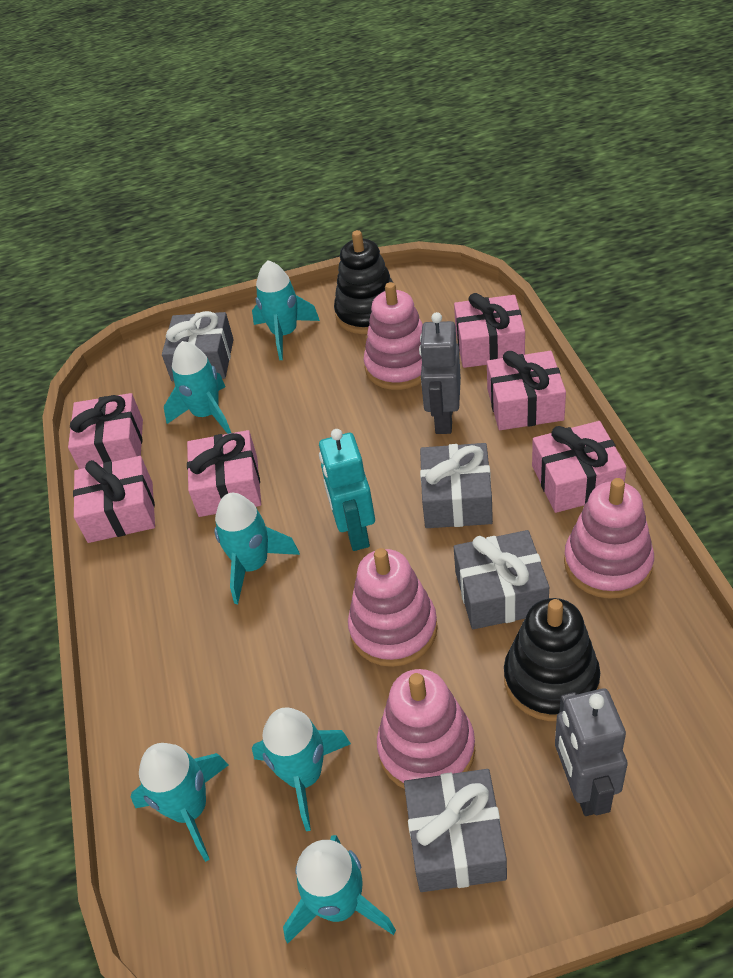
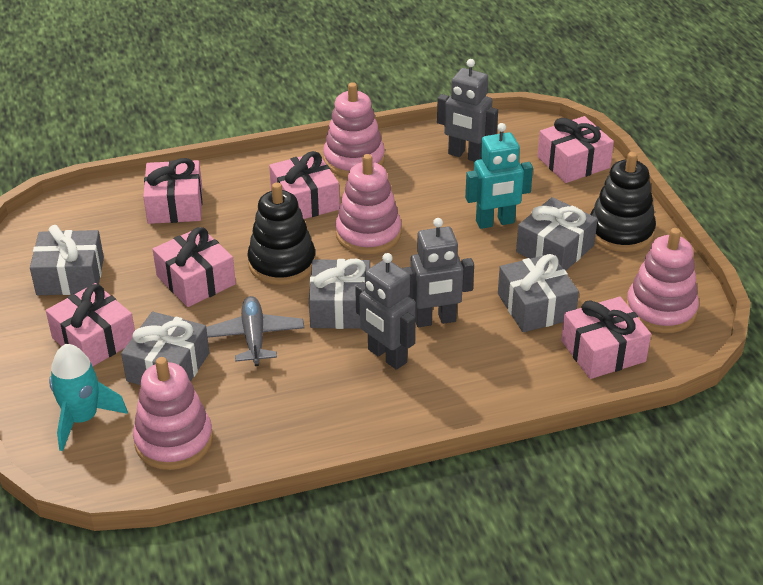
grey gift: 4 -> 5
grey plane: 0 -> 1
grey robot: 2 -> 3
turquoise rocket: 6 -> 1

